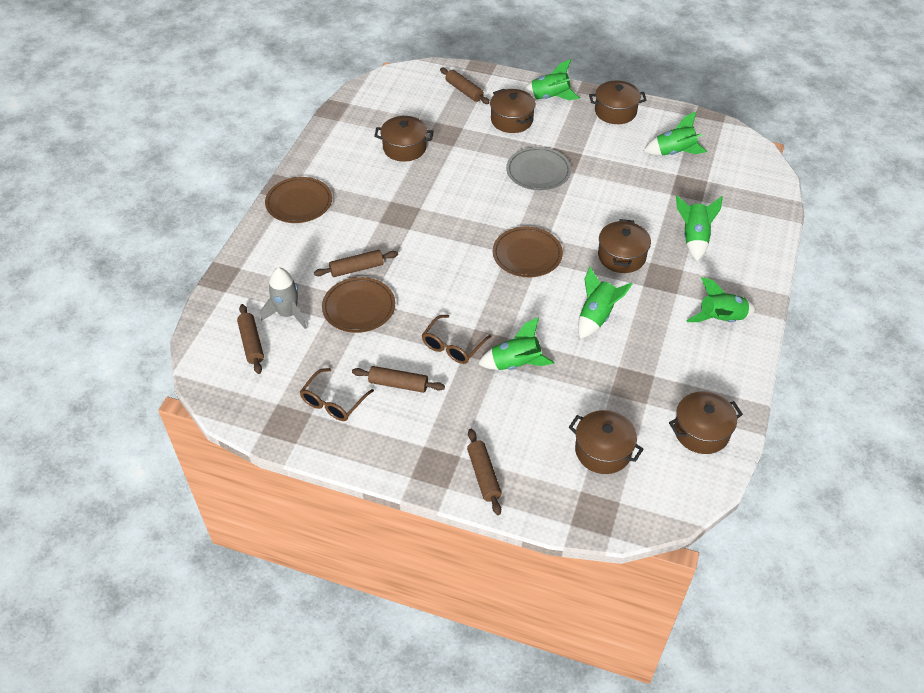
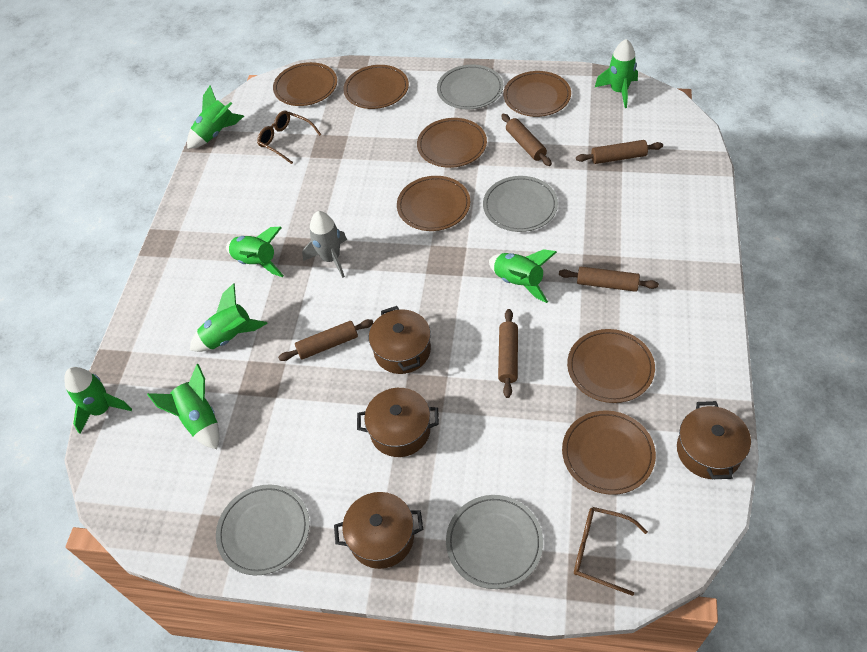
brown plate: 3 -> 7
brown pot: 6 -> 4
green rocket: 6 -> 7
grey plate: 1 -> 4

